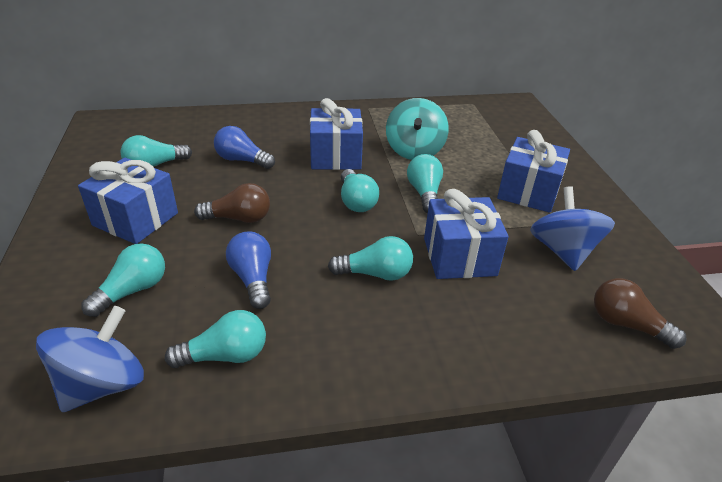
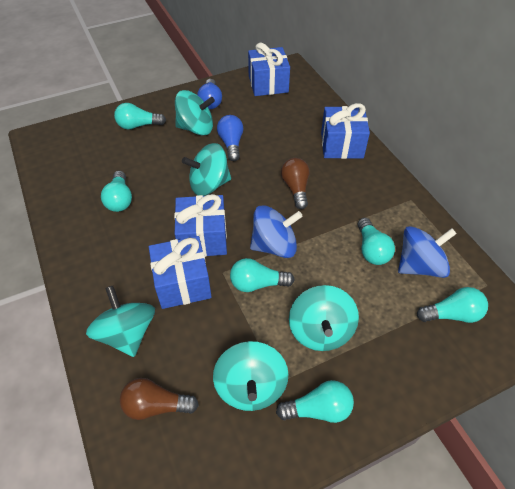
turquoise spinning top: 1 -> 5

